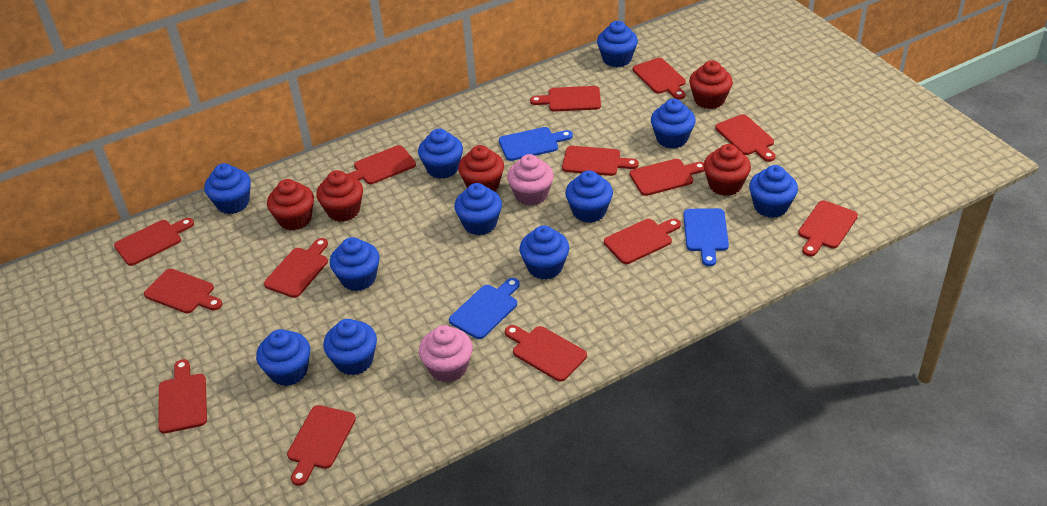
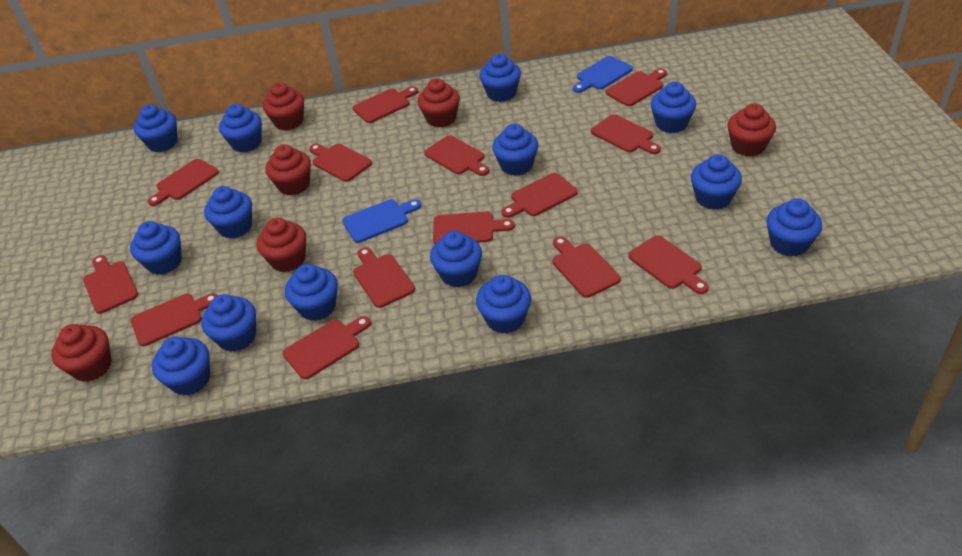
blue cupcake: 11 -> 14
blue cutting board: 3 -> 2
pink cupcake: 2 -> 0
red cupcake: 5 -> 6

